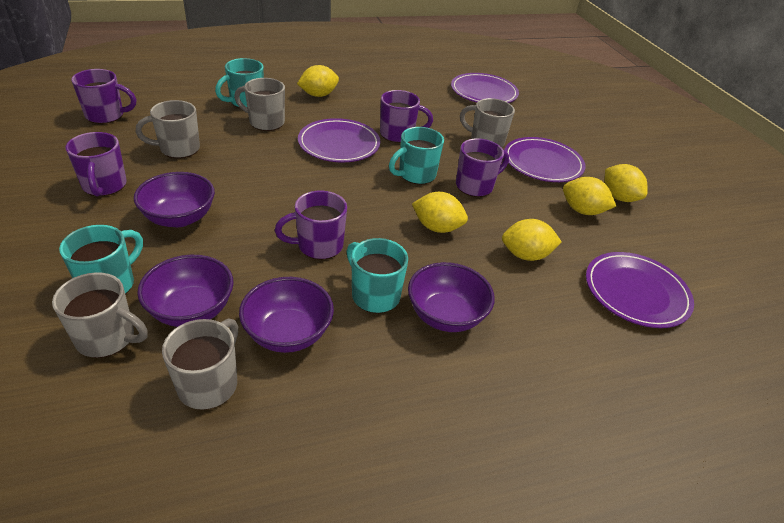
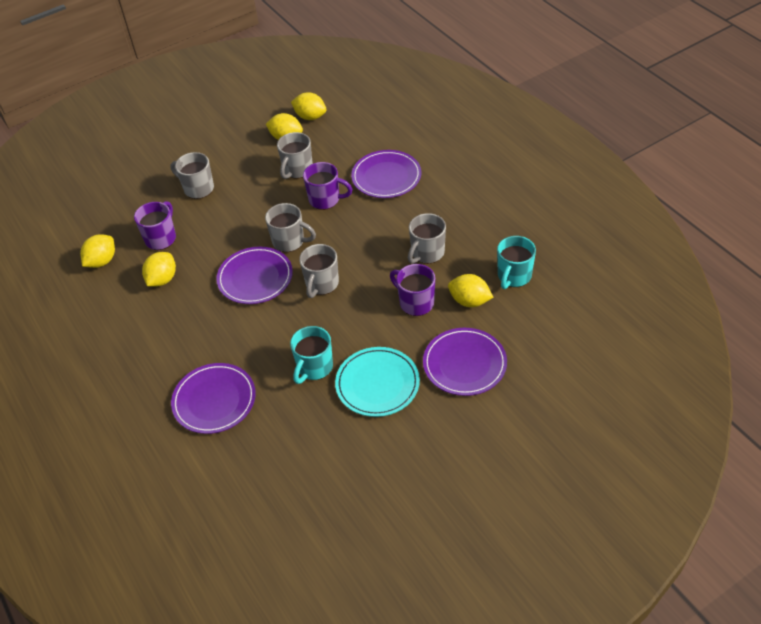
purple bowl: 4 -> 0
purple mug: 5 -> 3
turquoise mug: 4 -> 2
turquoise plate: 0 -> 1

